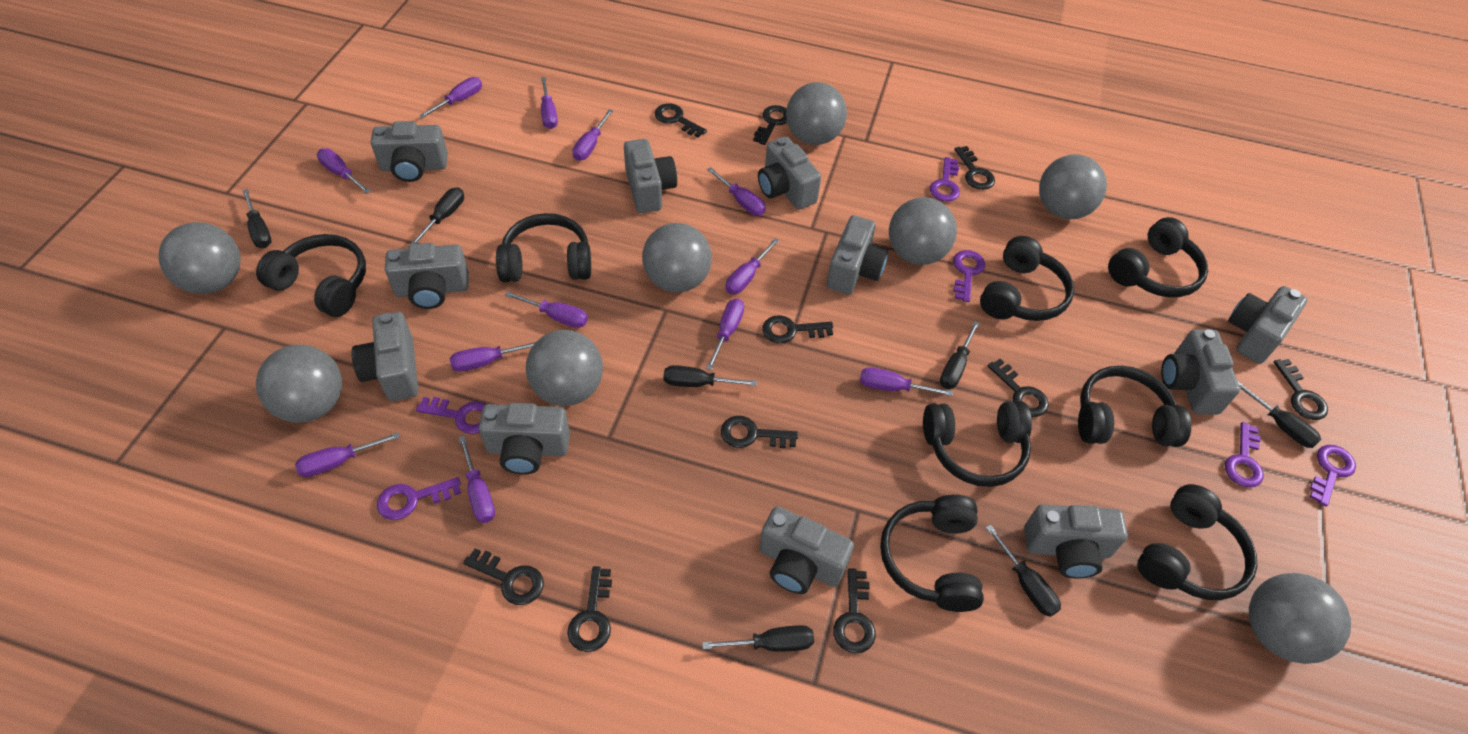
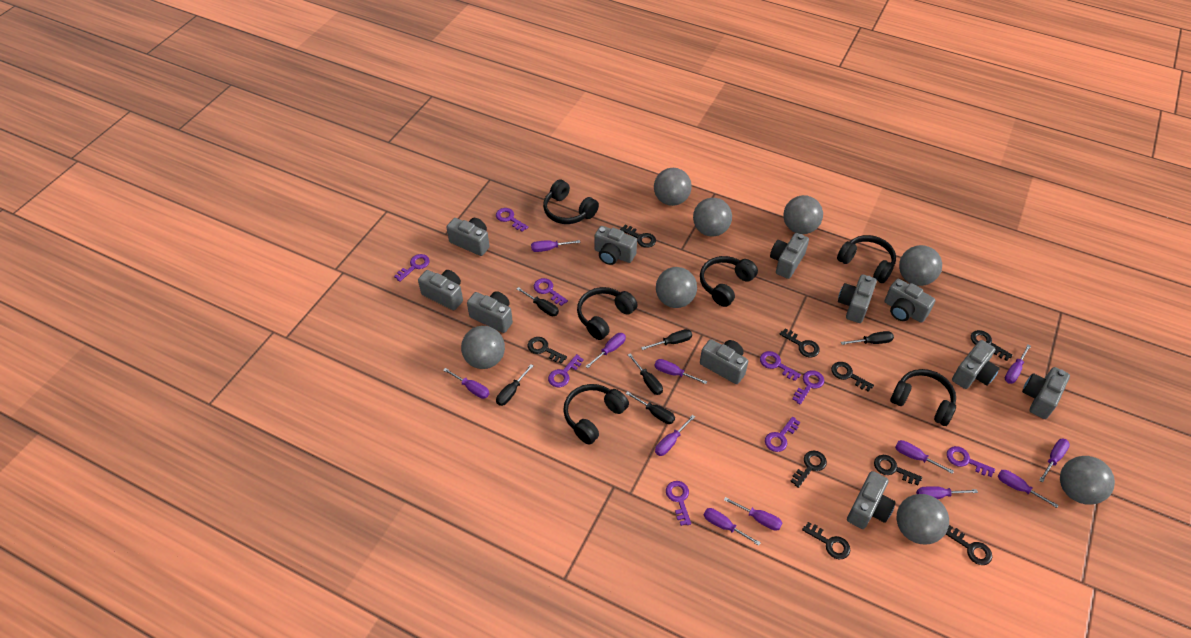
black headphones: 8 -> 6
black key: 10 -> 9
black screwdriver: 7 -> 6
purple key: 6 -> 9

